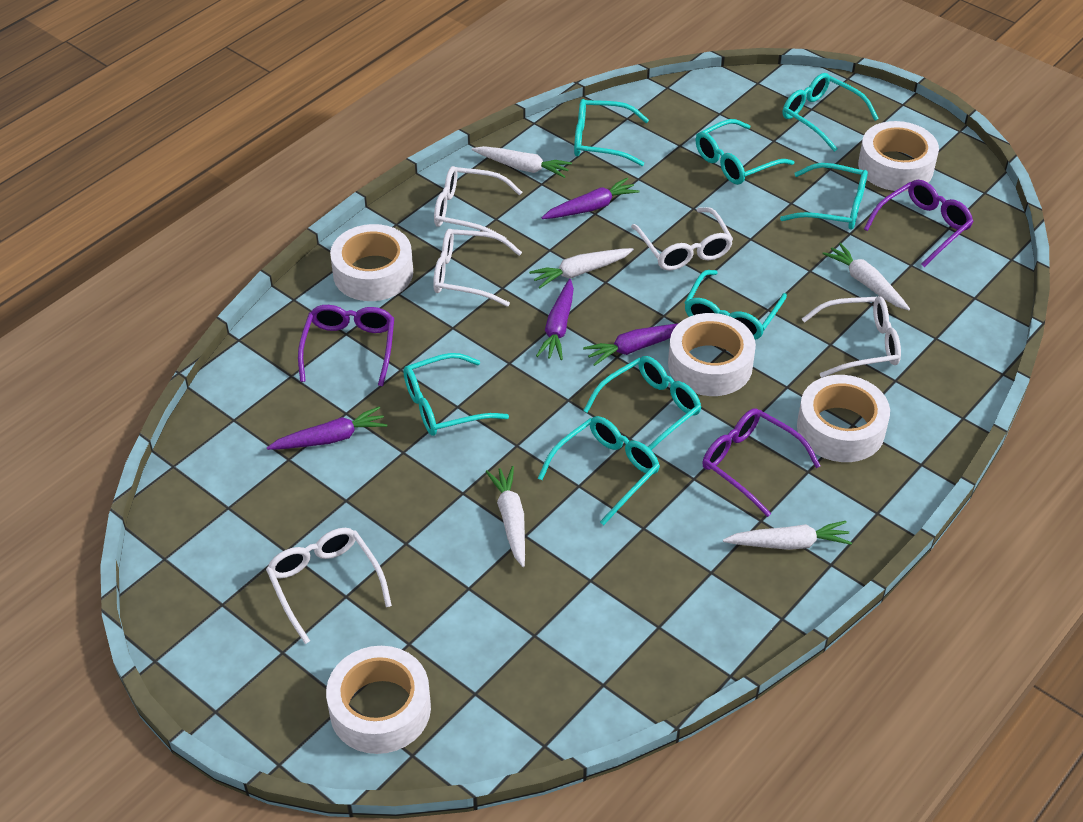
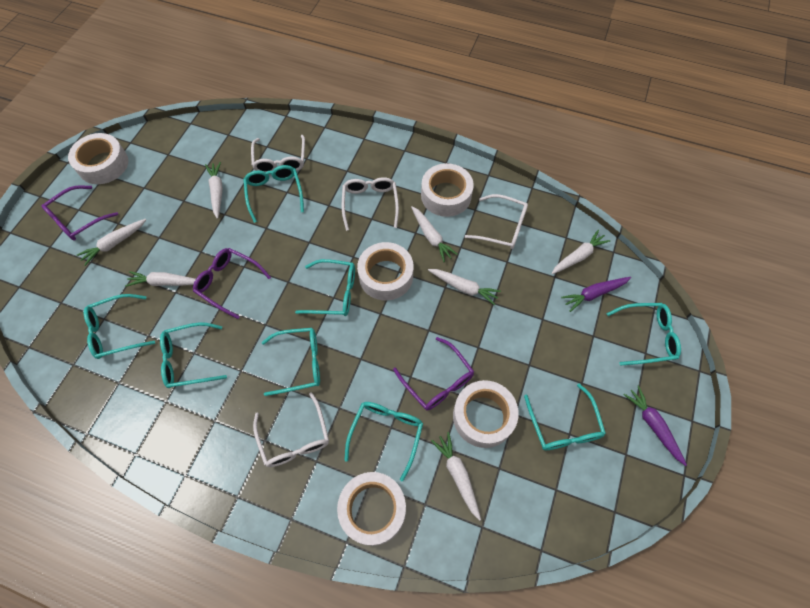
purple carrot: 4 -> 2
white carrot: 5 -> 7
white glasses: 5 -> 4

